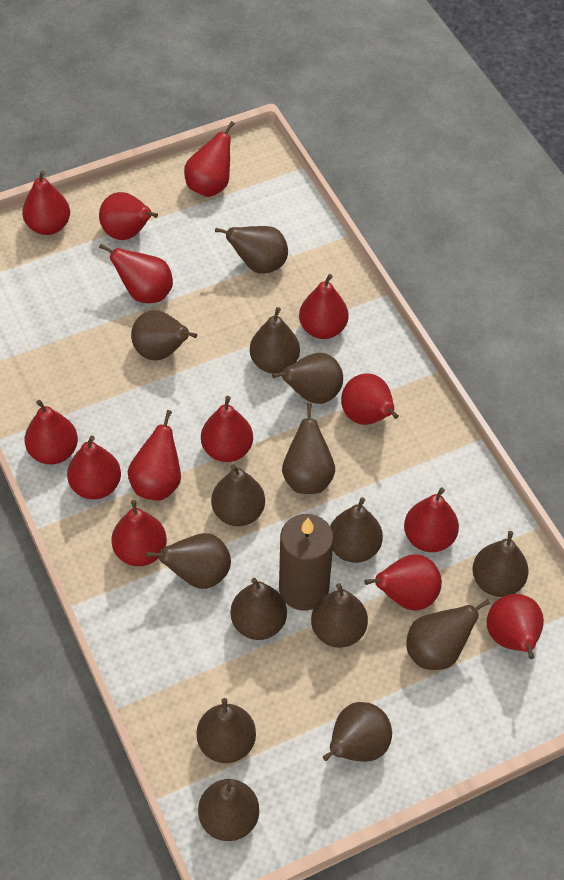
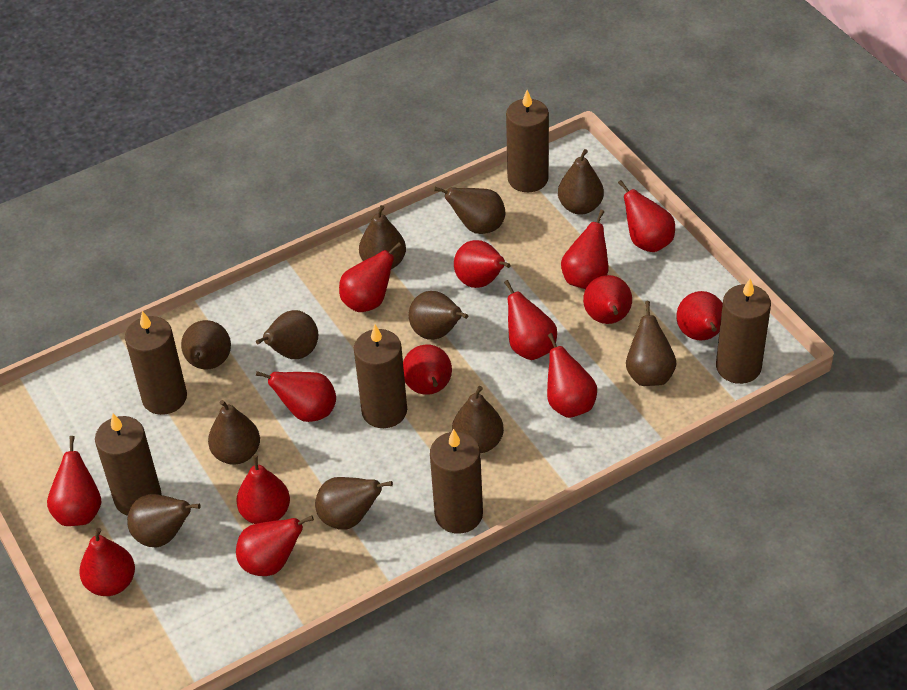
brown candle: 1 -> 6
brown pear: 15 -> 11

